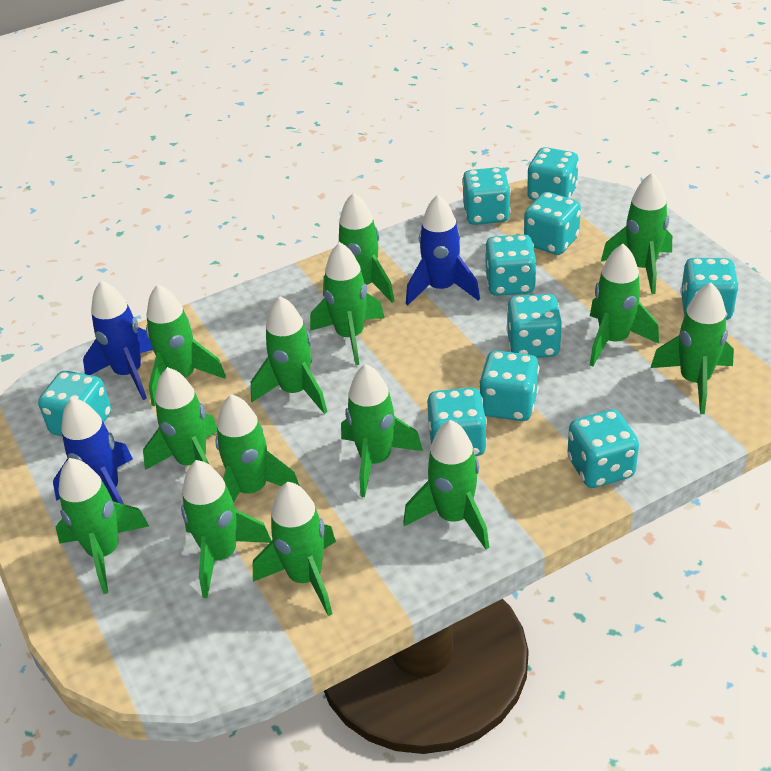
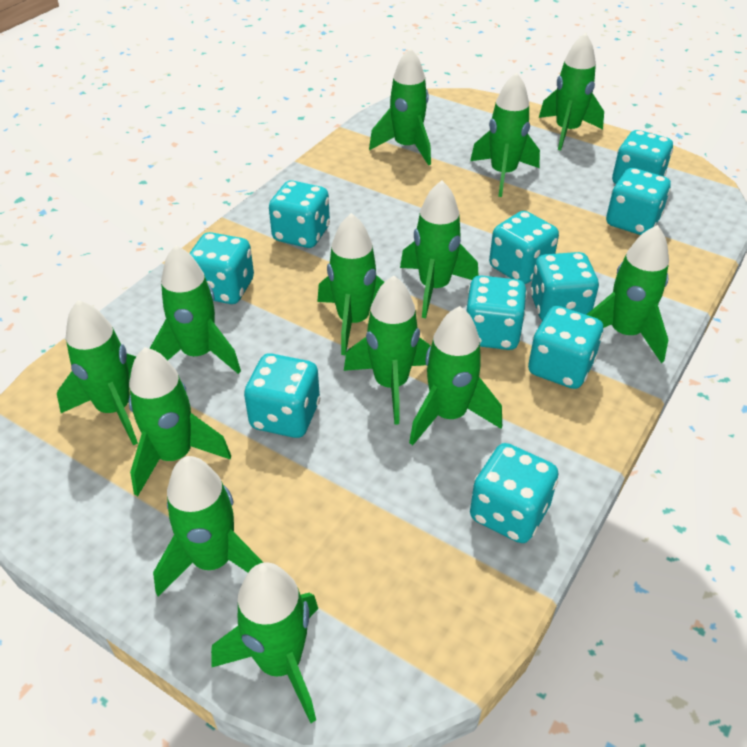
blue rocket: 3 -> 0
green rocket: 14 -> 13

